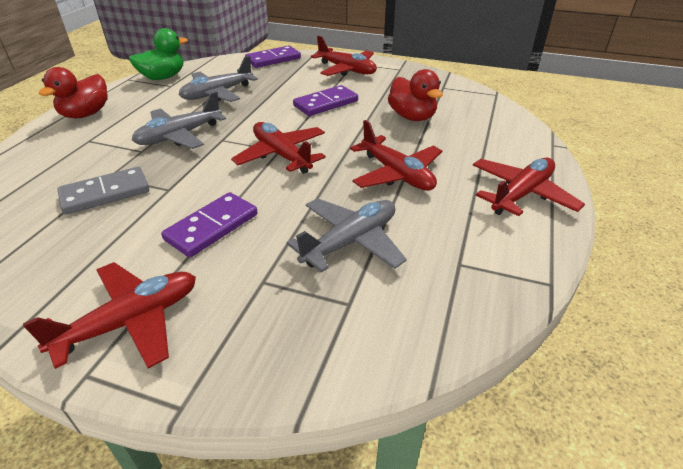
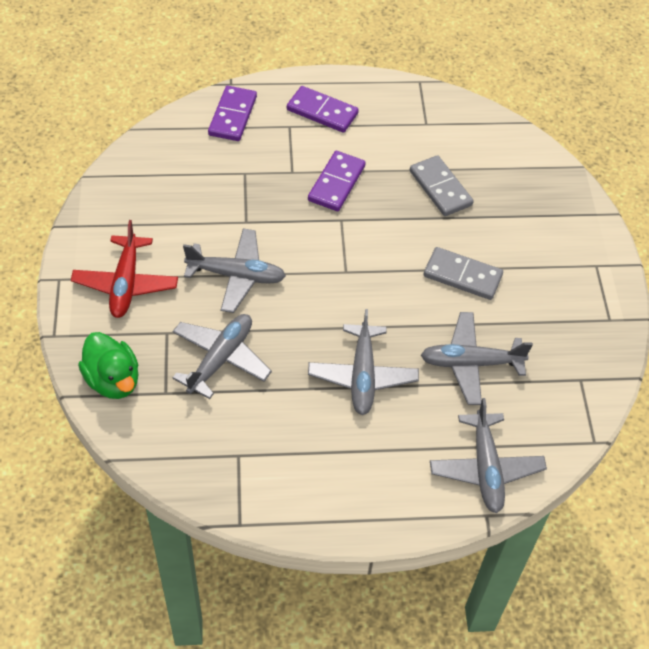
grey domino: 1 -> 2
grey plane: 3 -> 5
red duck: 2 -> 0
red plane: 5 -> 1

